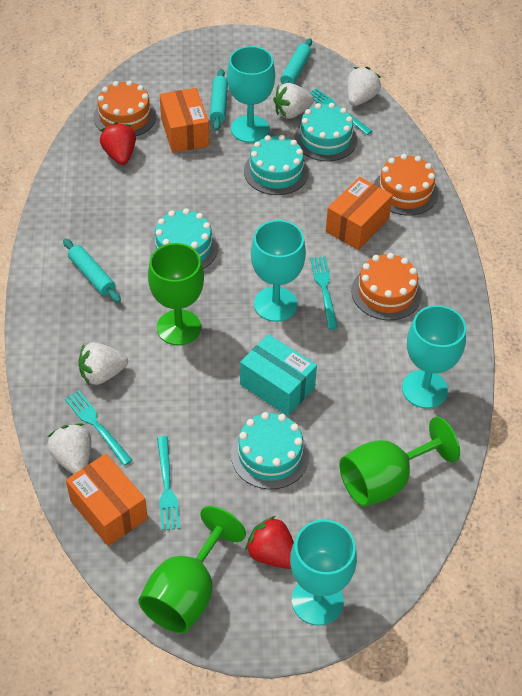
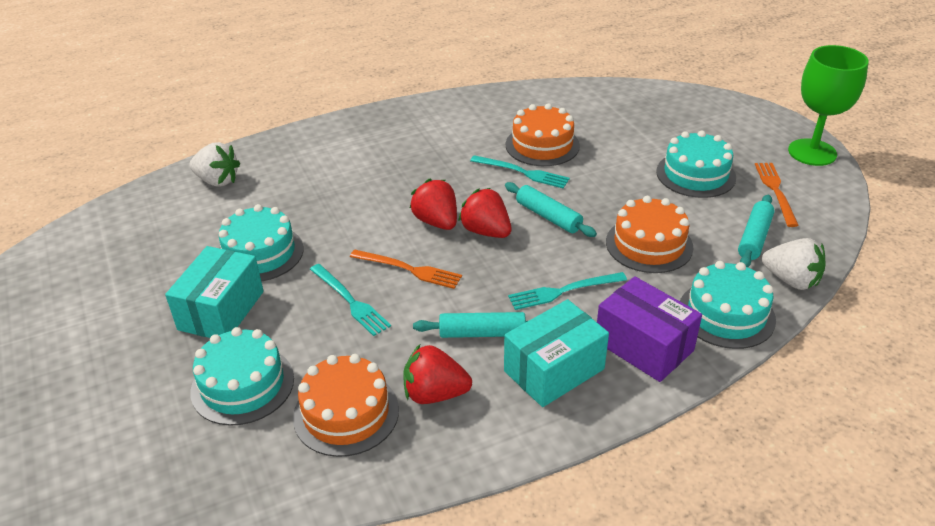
green goblet: 3 -> 1
orange box: 3 -> 0
orange fork: 0 -> 2
purple box: 0 -> 1
red strawberry: 2 -> 3
turquoise box: 1 -> 2
turquoise fork: 4 -> 3
turquoise goblet: 4 -> 0
white strawberry: 4 -> 2

